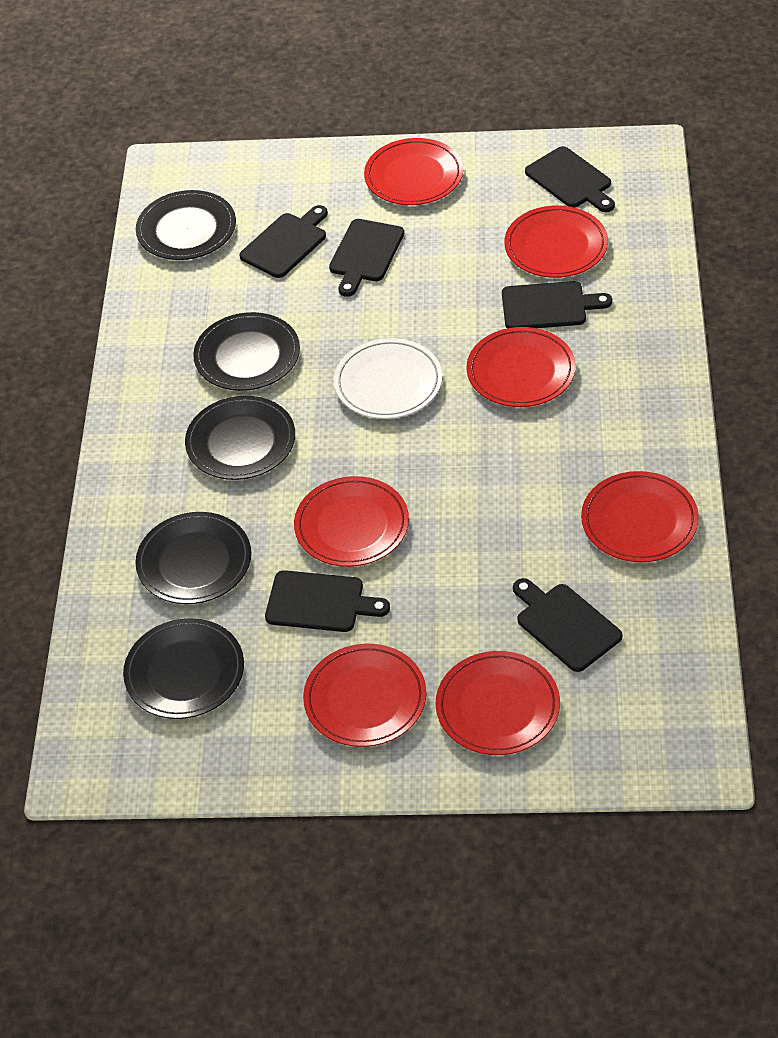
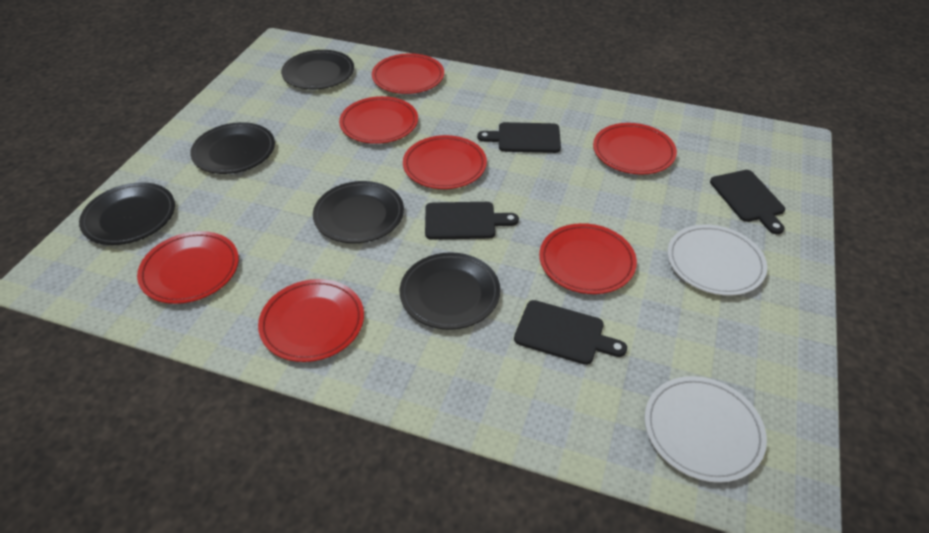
black cutting board: 6 -> 4
white plate: 1 -> 2

